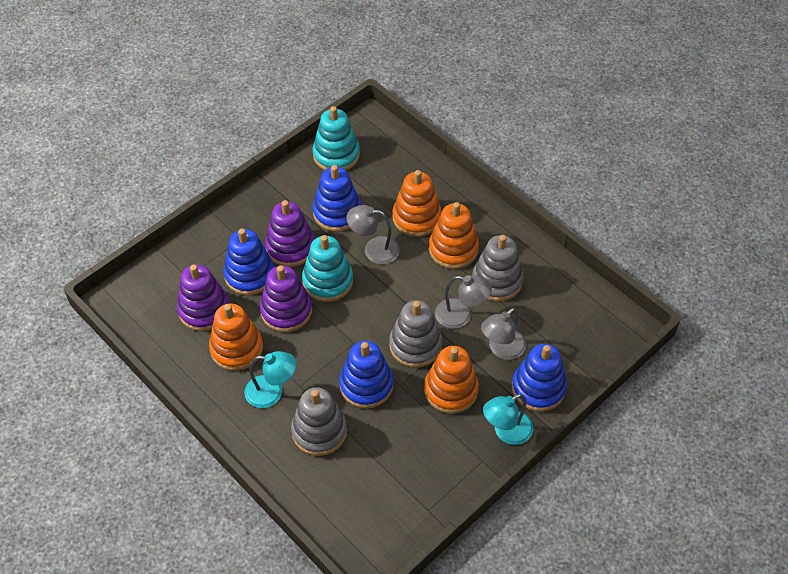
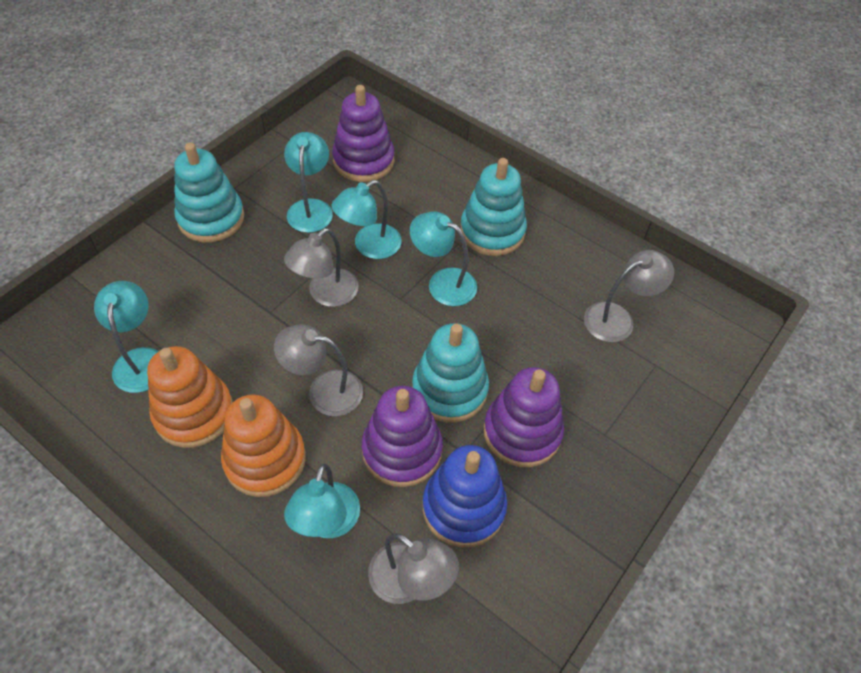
blue stacking toy: 4 -> 1
grey lamp: 3 -> 4
grey stacking toy: 3 -> 0
orange stacking toy: 4 -> 2
turquoise lamp: 2 -> 5
turquoise stacking toy: 2 -> 3

